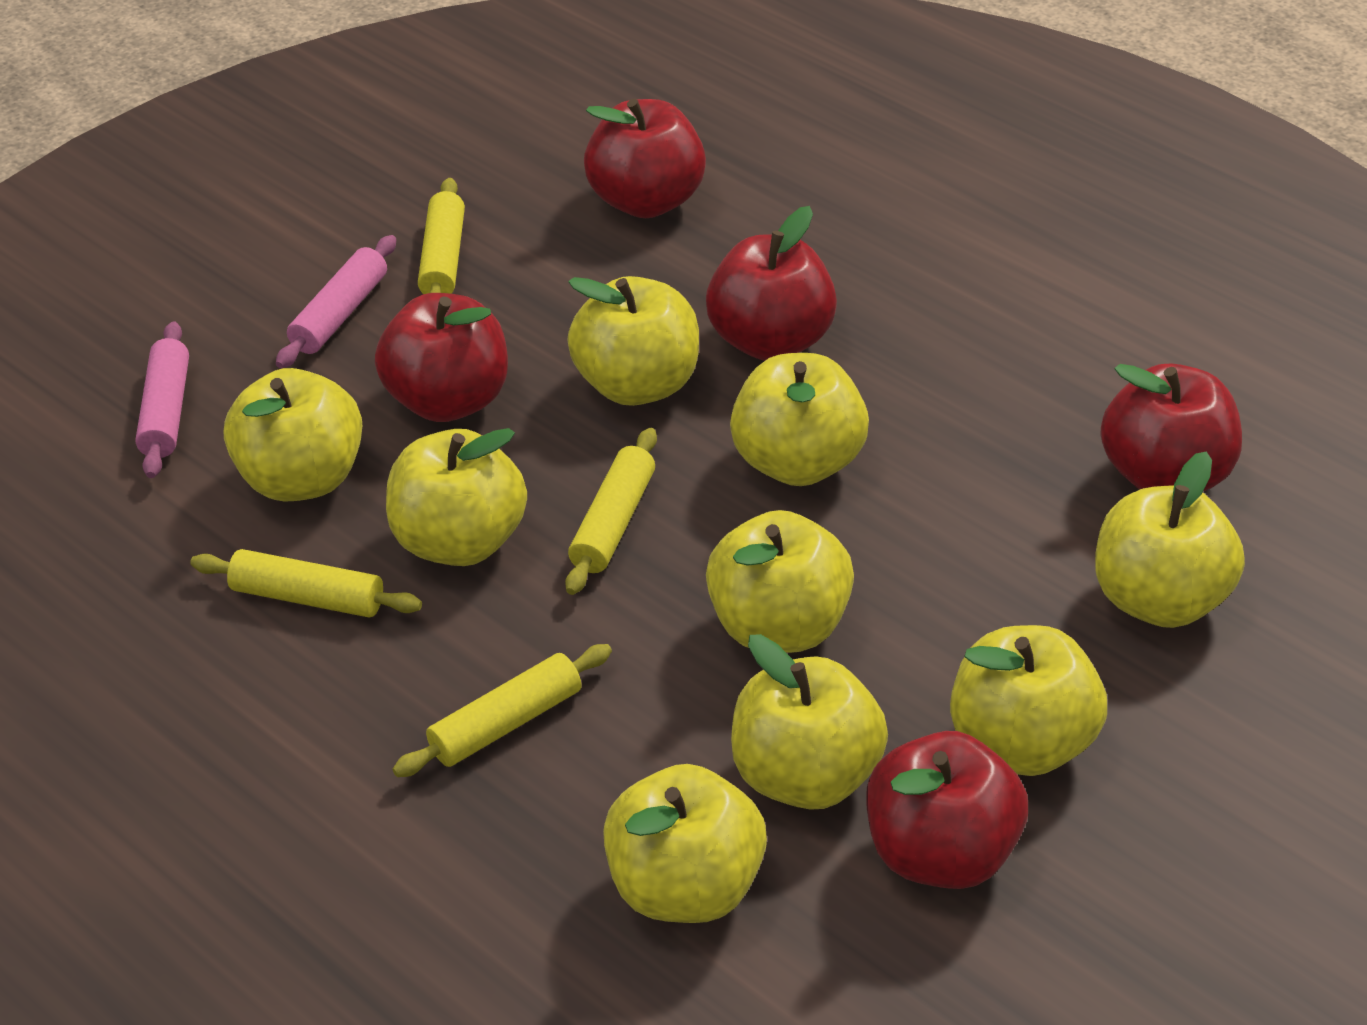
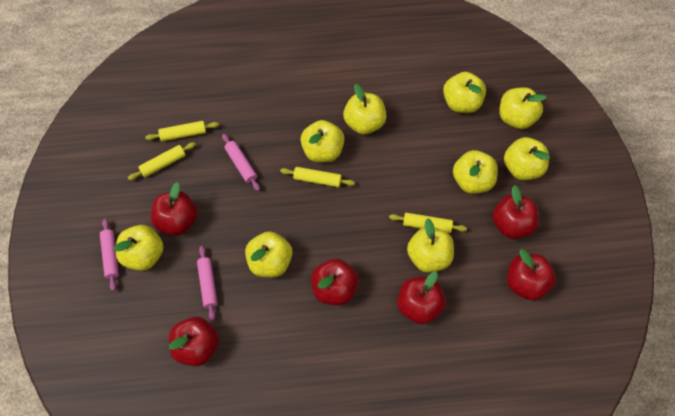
pink rolling pin: 2 -> 3
red apple: 5 -> 6

